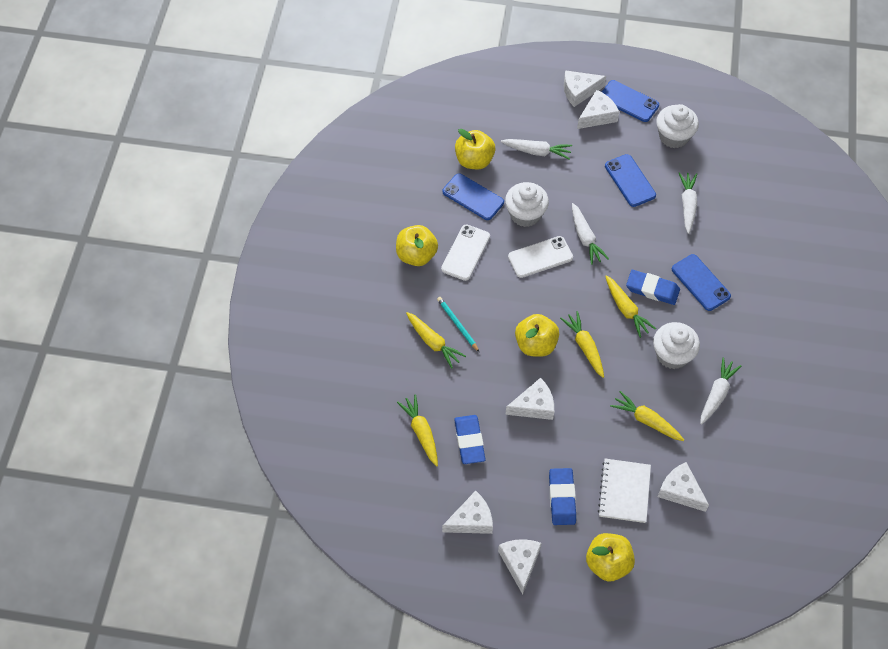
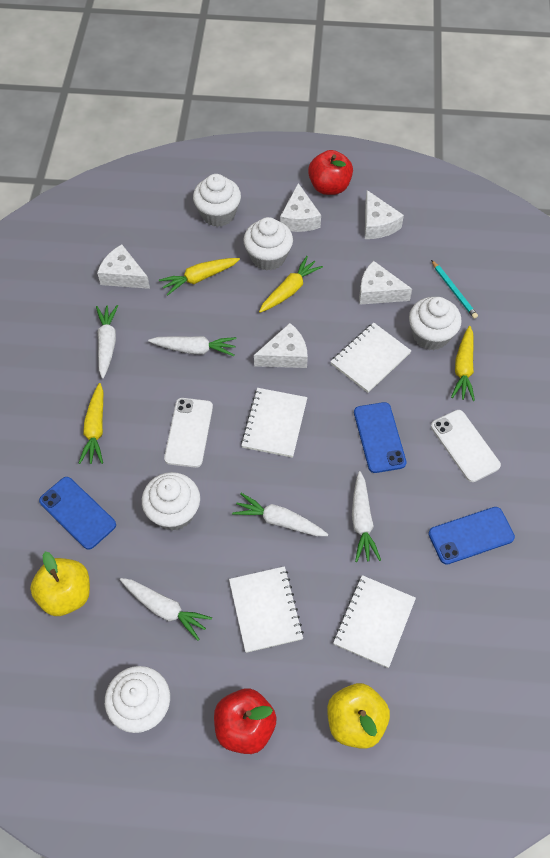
blue eraser: 3 -> 0
blue phone: 4 -> 3
red apple: 0 -> 2
white carrot: 4 -> 5
white cheese: 6 -> 5
white cupcake: 3 -> 5
white notebook: 1 -> 4
yellow apple: 4 -> 2
yellow carrot: 5 -> 4

